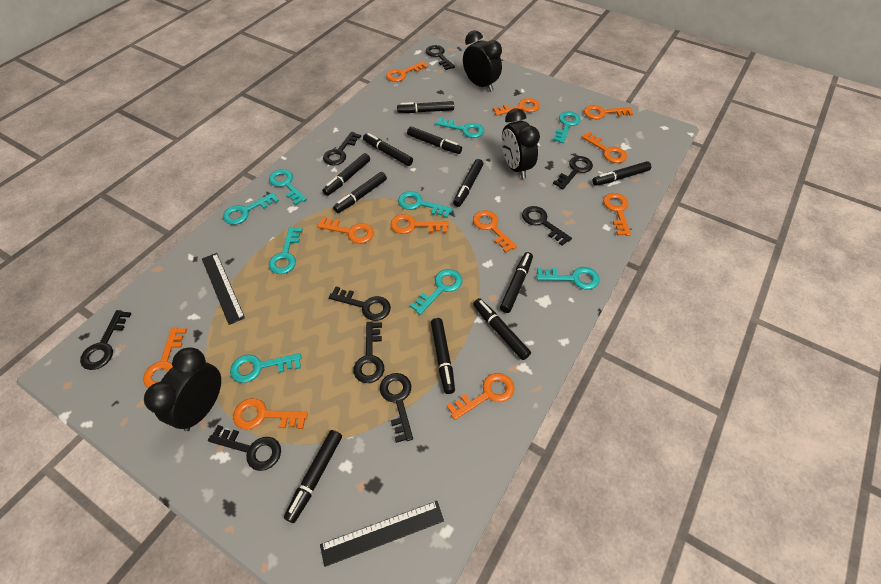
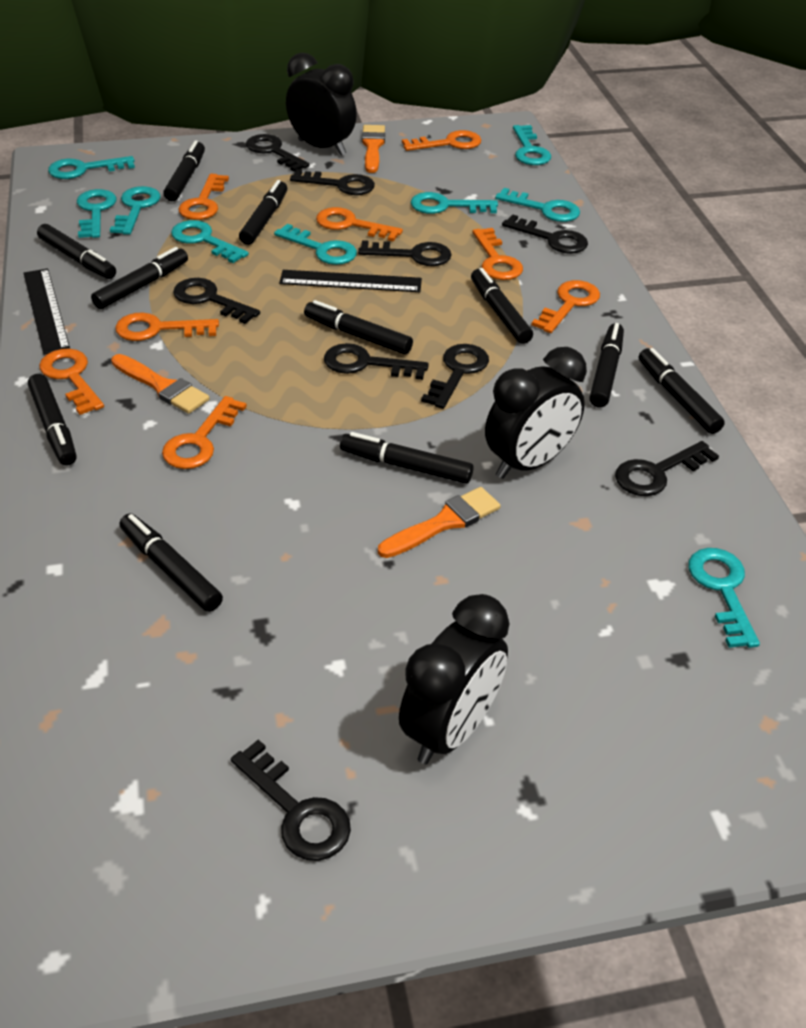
orange brush: 0 -> 3
orange key: 11 -> 8

